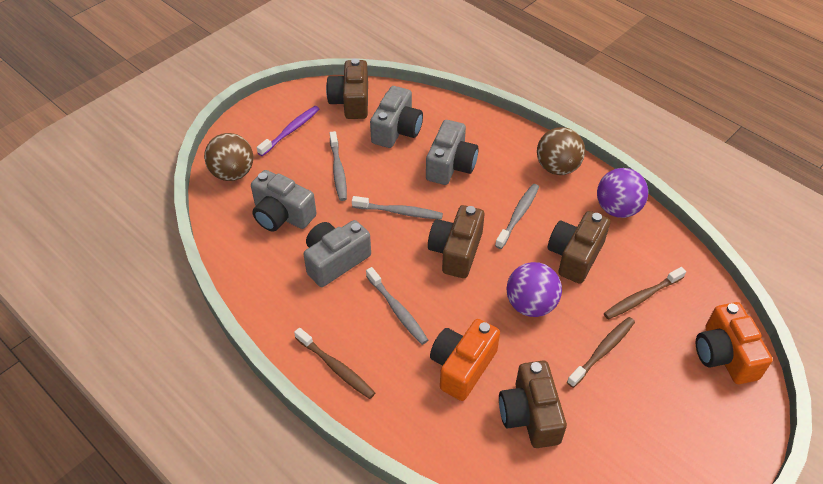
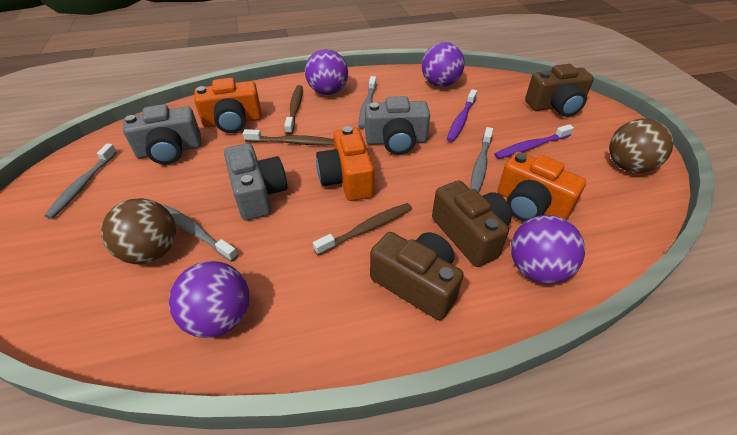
brown camera: 4 -> 3
grey camera: 4 -> 3
orange camera: 2 -> 3
purple ball: 2 -> 4
purple toothbrush: 1 -> 2

